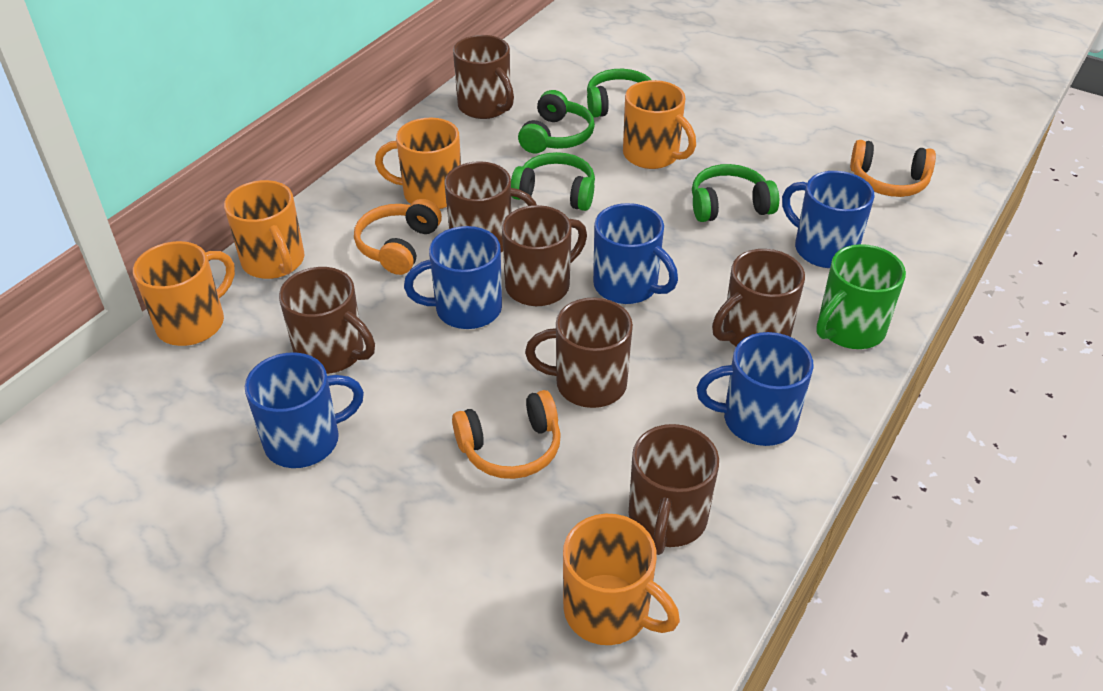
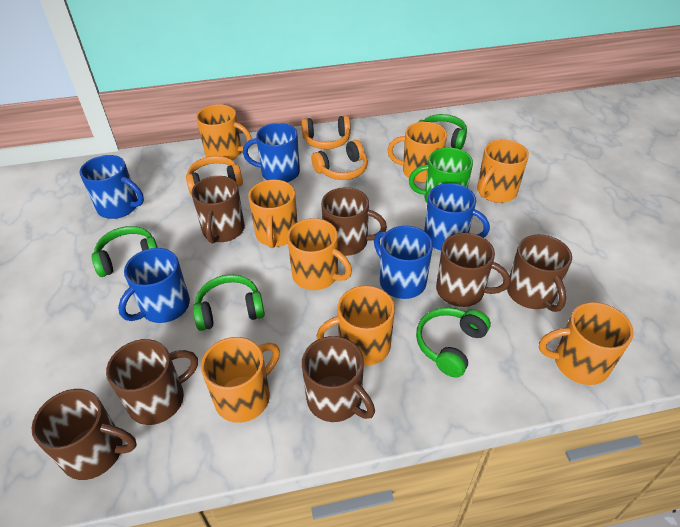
orange mug: 5 -> 8

